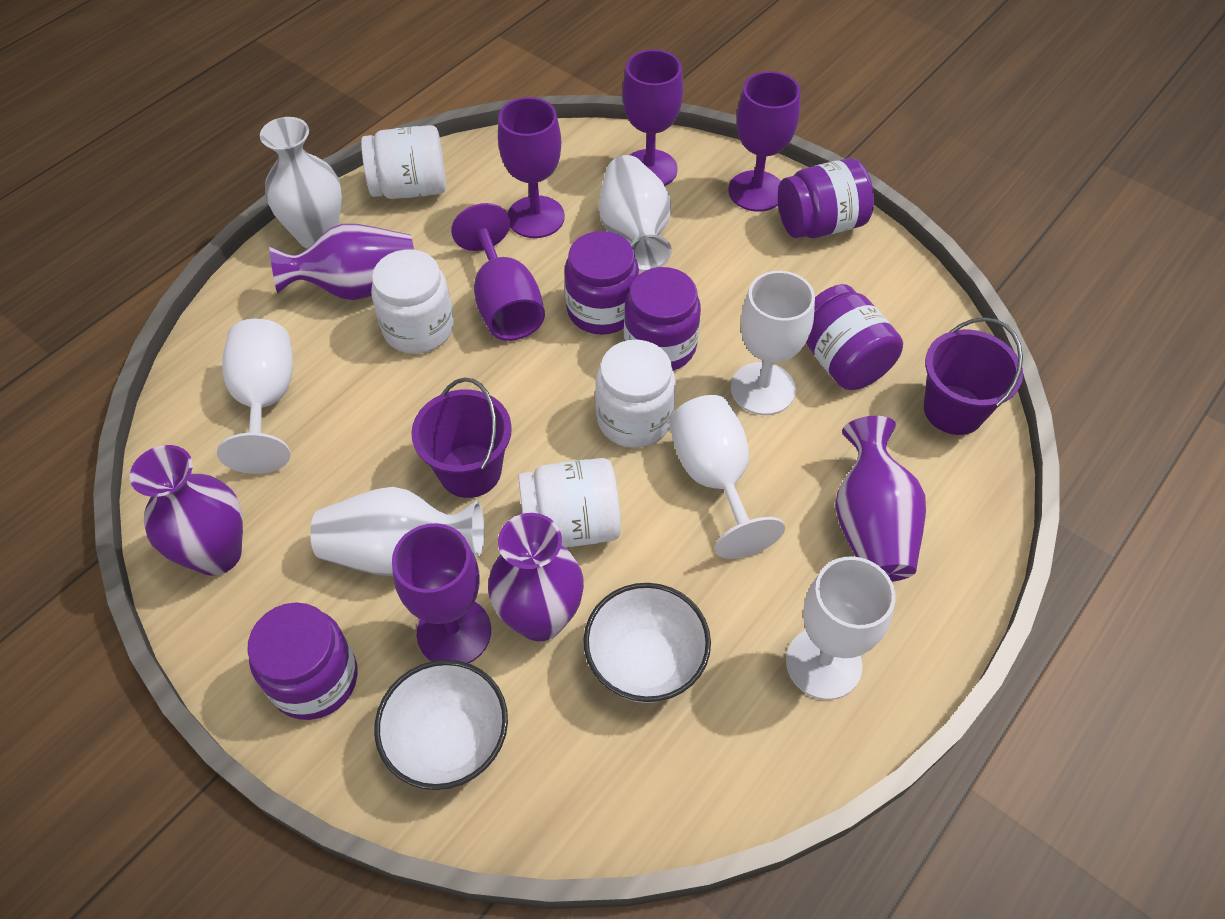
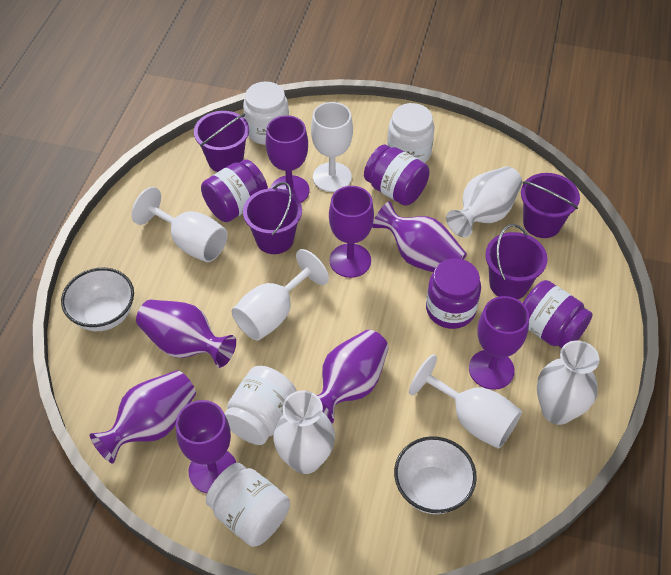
purple bucket: 2 -> 4
purple goblet: 5 -> 4
purple jar: 5 -> 4

